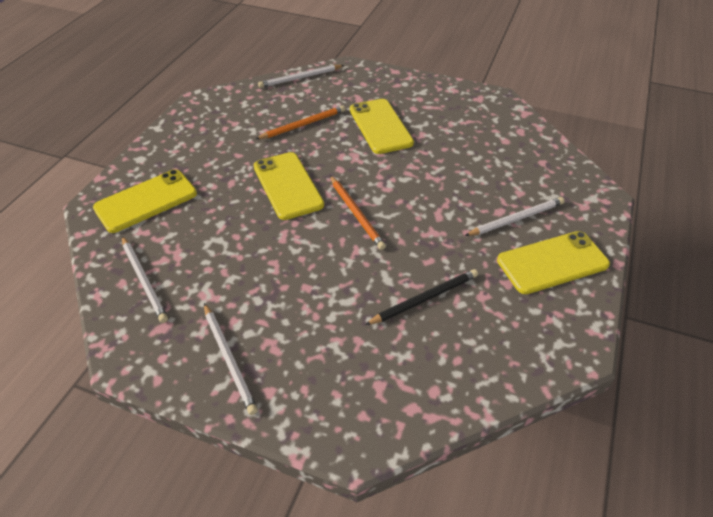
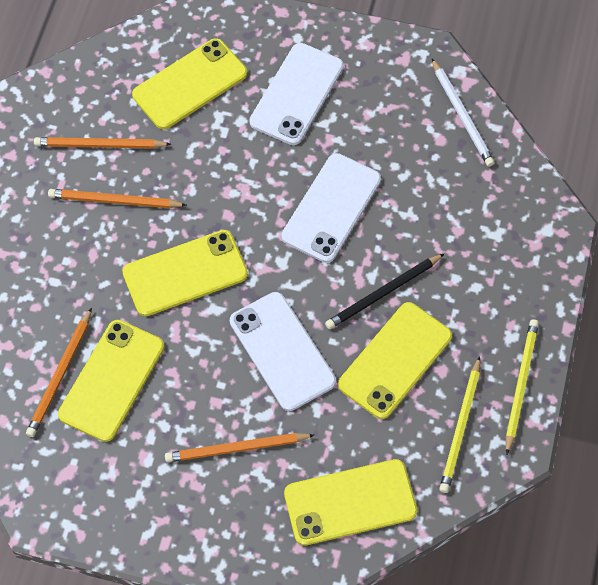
orange pencil: 2 -> 4
white pencil: 4 -> 1
white phone: 0 -> 3
yellow pencil: 0 -> 2
yellow phone: 4 -> 5

